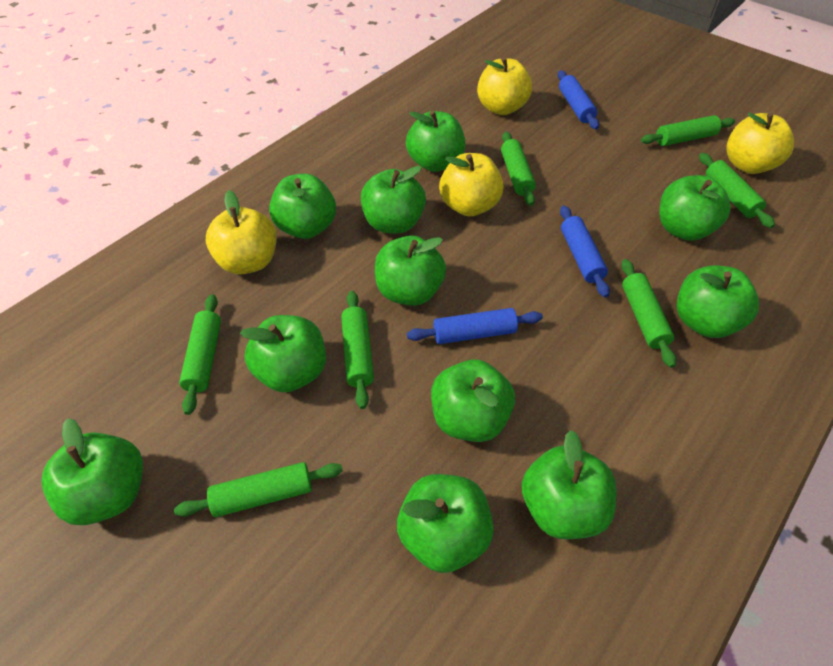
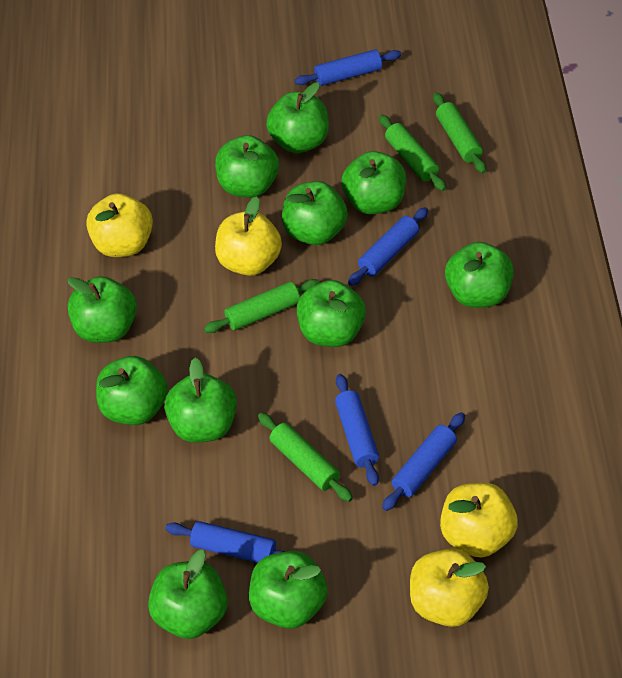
blue rolling pin: 3 -> 5
green rolling pin: 7 -> 4

